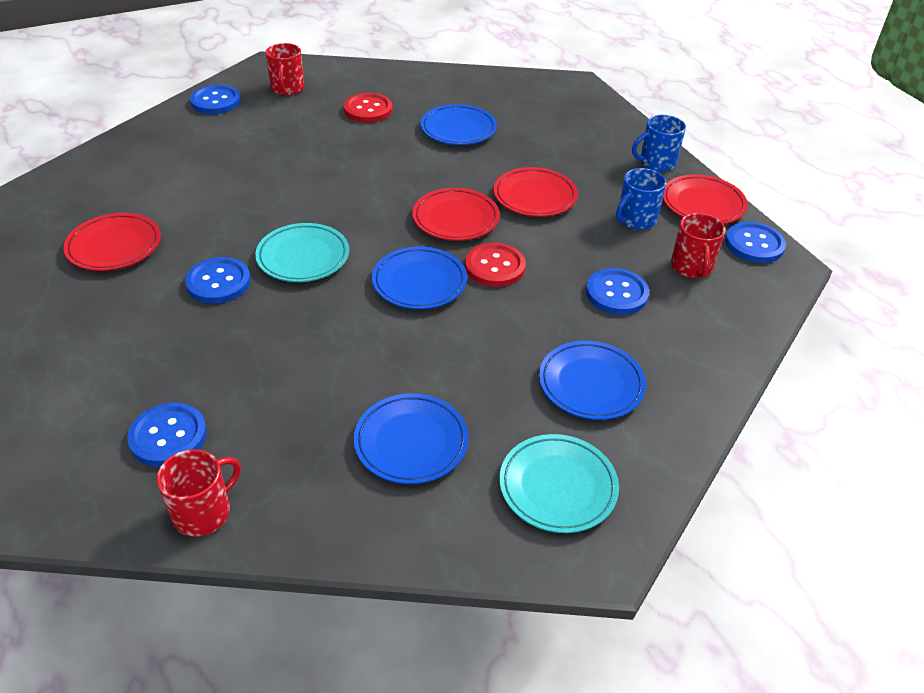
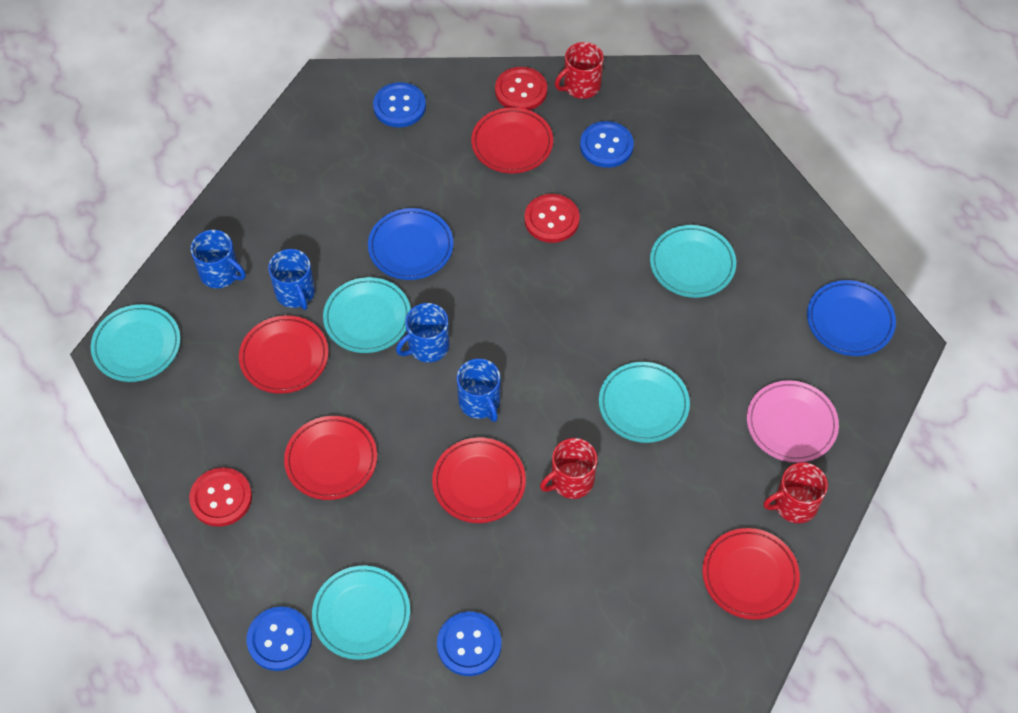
blue button: 5 -> 4
blue mug: 2 -> 4
blue plate: 4 -> 2
pink plate: 0 -> 1
red button: 2 -> 3
red plate: 4 -> 5
turquoise plate: 2 -> 5

